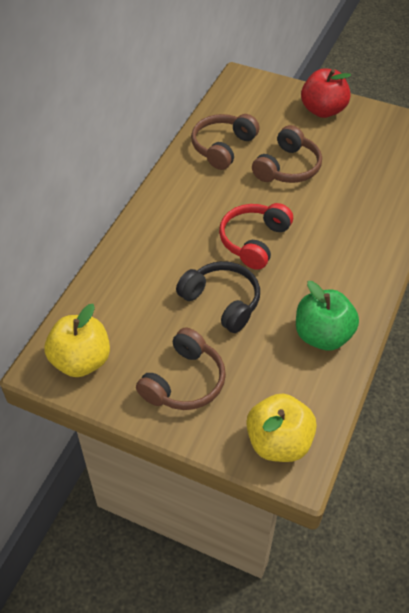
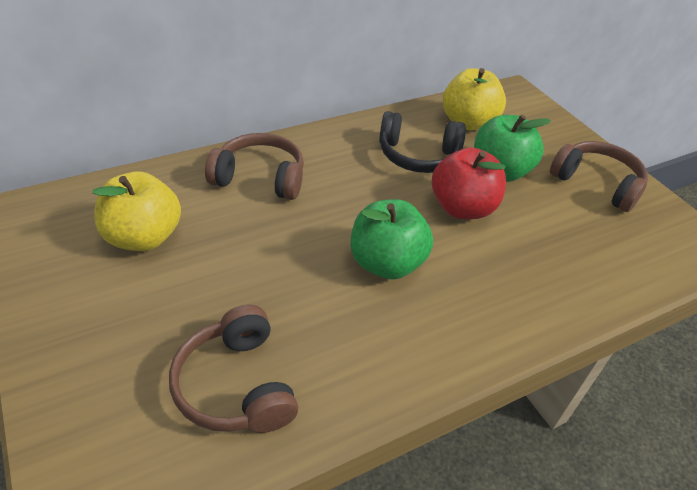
green apple: 1 -> 2
red headphones: 1 -> 0

